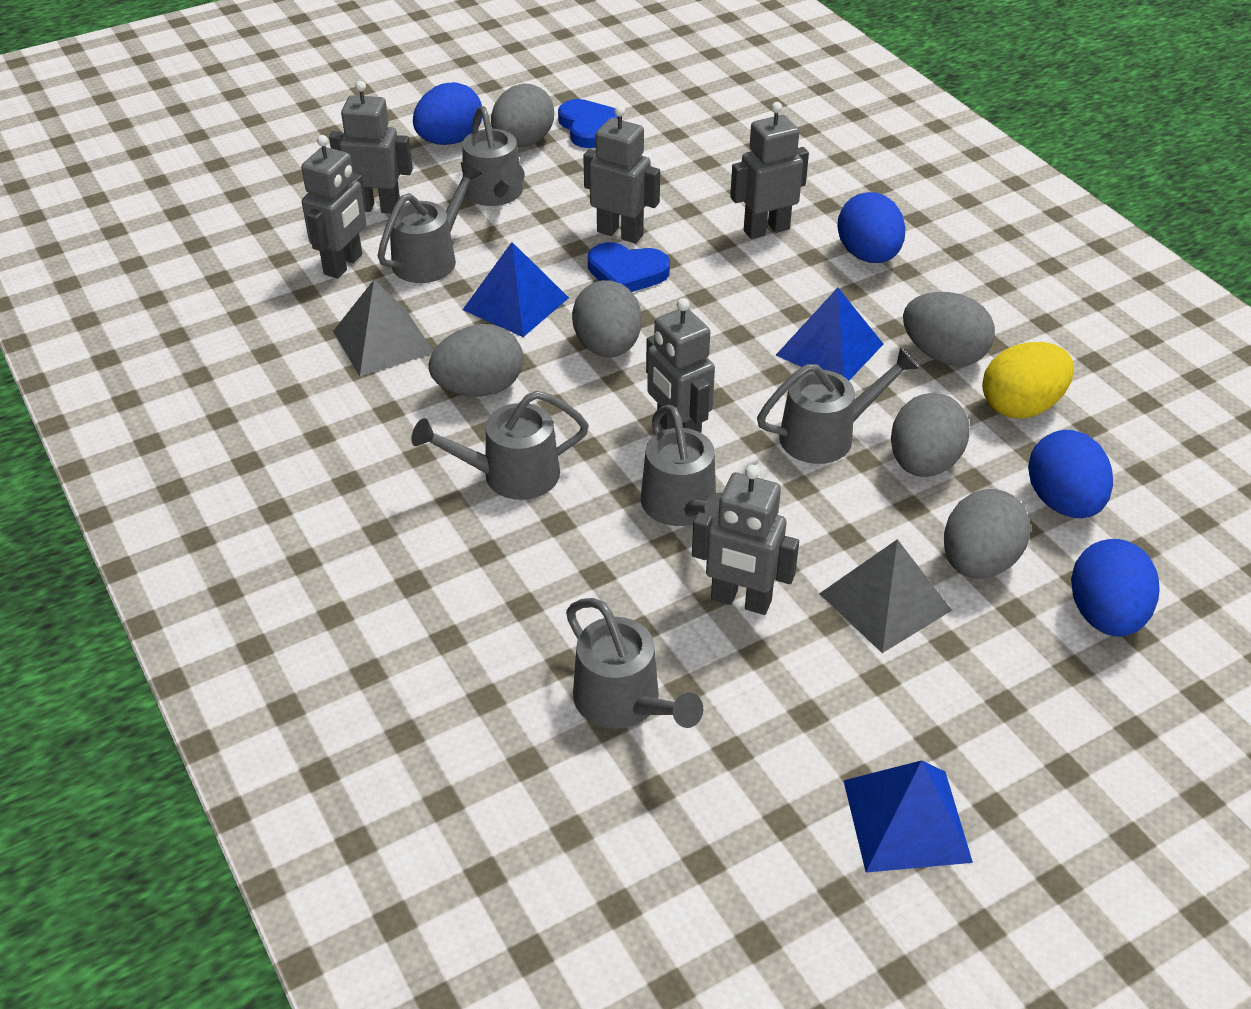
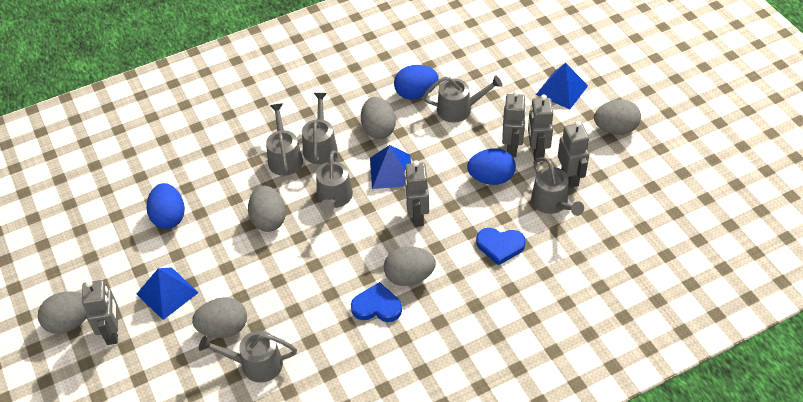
blue egg: 4 -> 3
grey pyramid: 2 -> 0
grey robot: 6 -> 5
yellow egg: 1 -> 0

